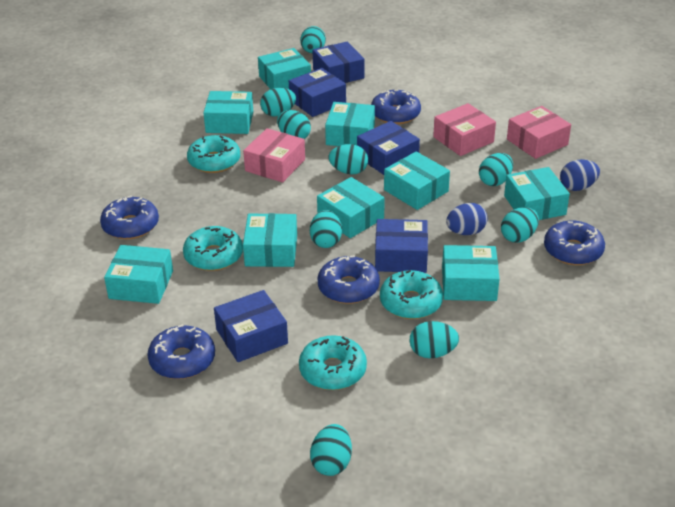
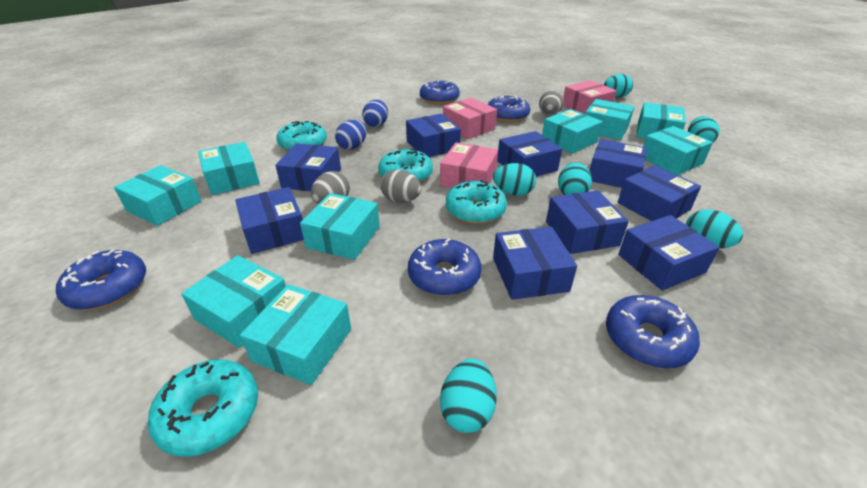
blue box: 5 -> 9
grey egg: 0 -> 3
turquoise egg: 9 -> 6

